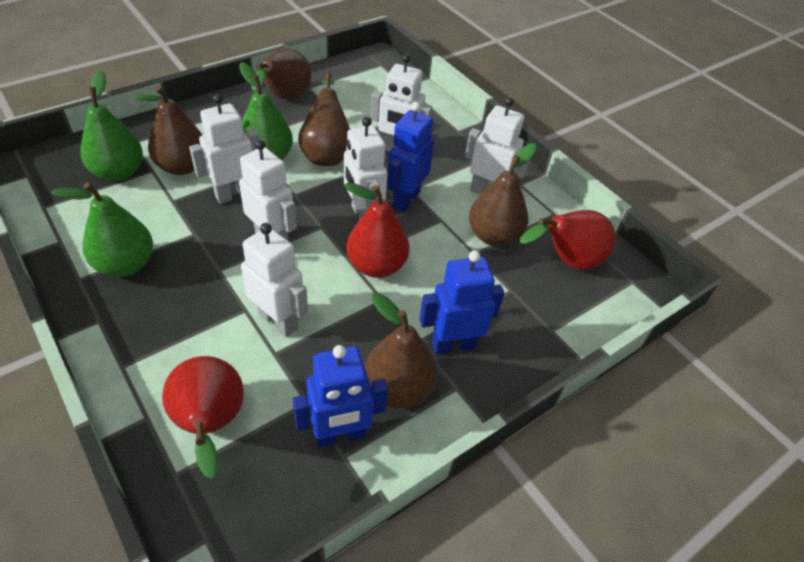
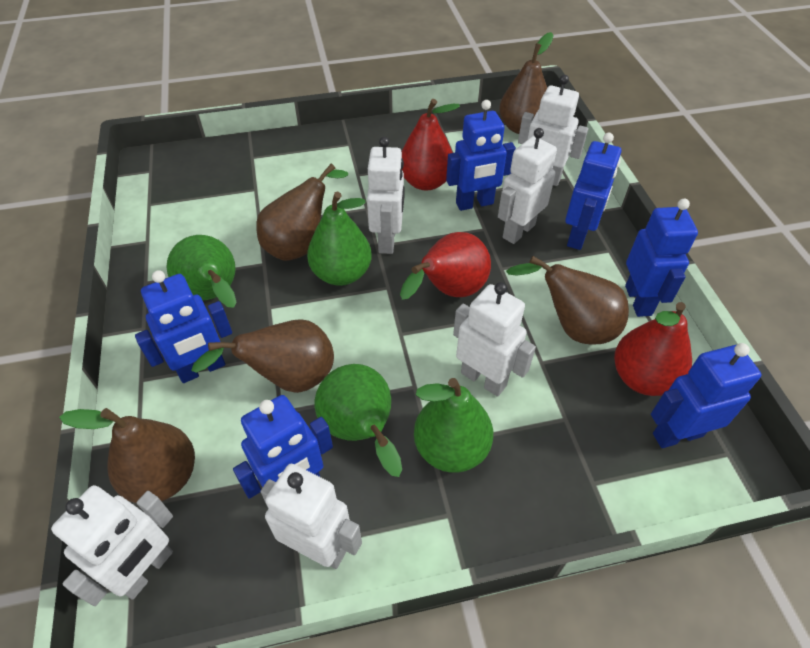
blue robot: 3 -> 6
green pear: 3 -> 4

